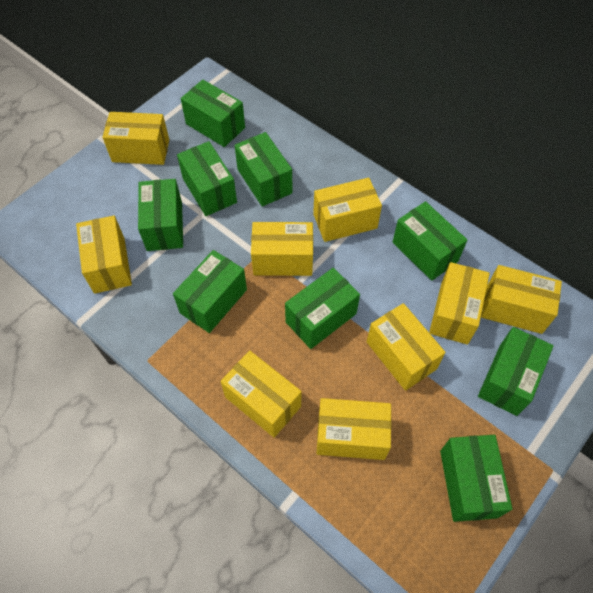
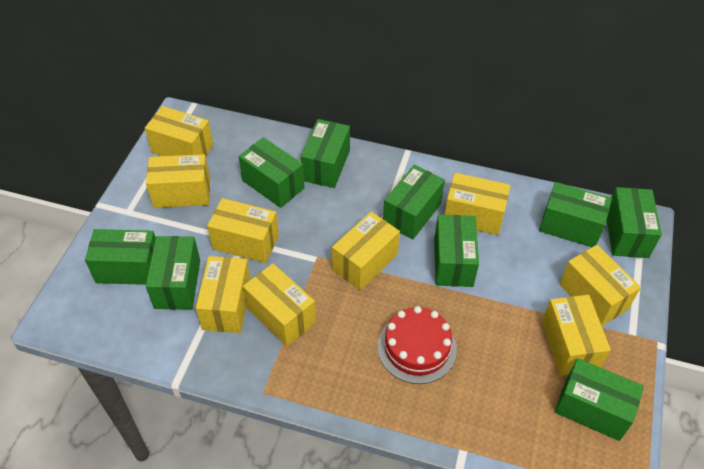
red cake: 0 -> 1

